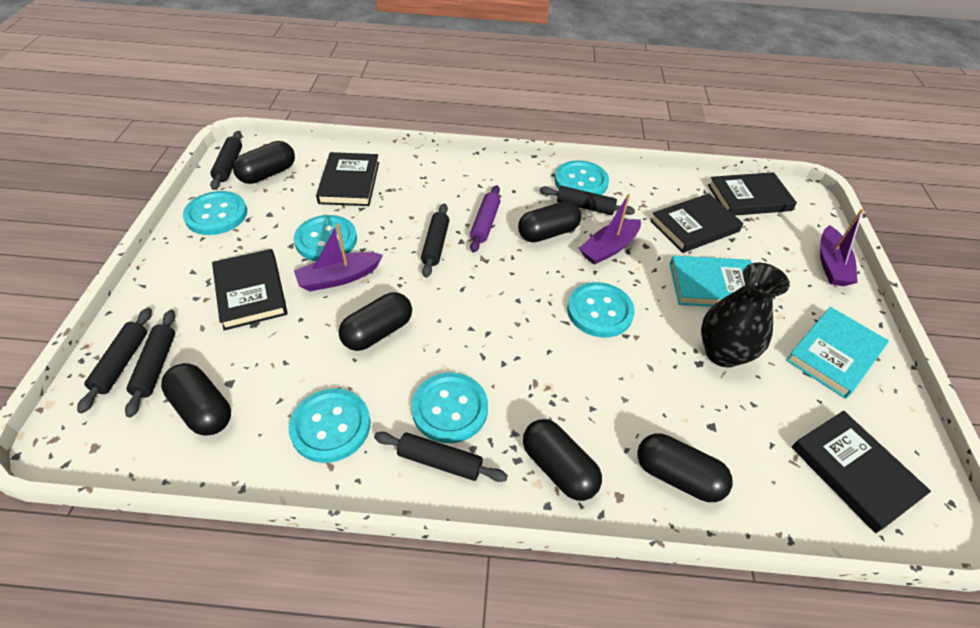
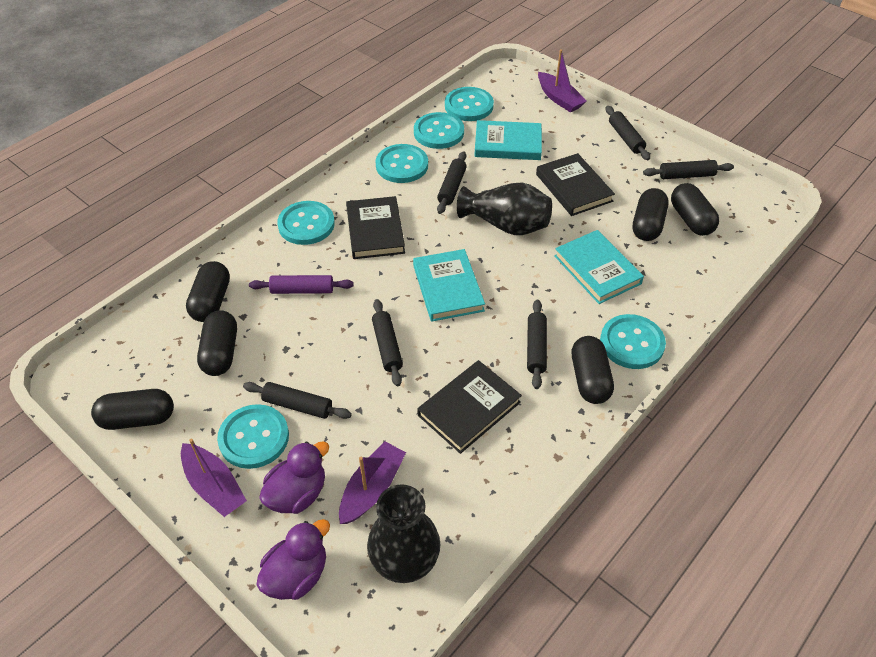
black book: 5 -> 3
black vase: 1 -> 2
purple duck: 0 -> 2
turquoise book: 2 -> 3

